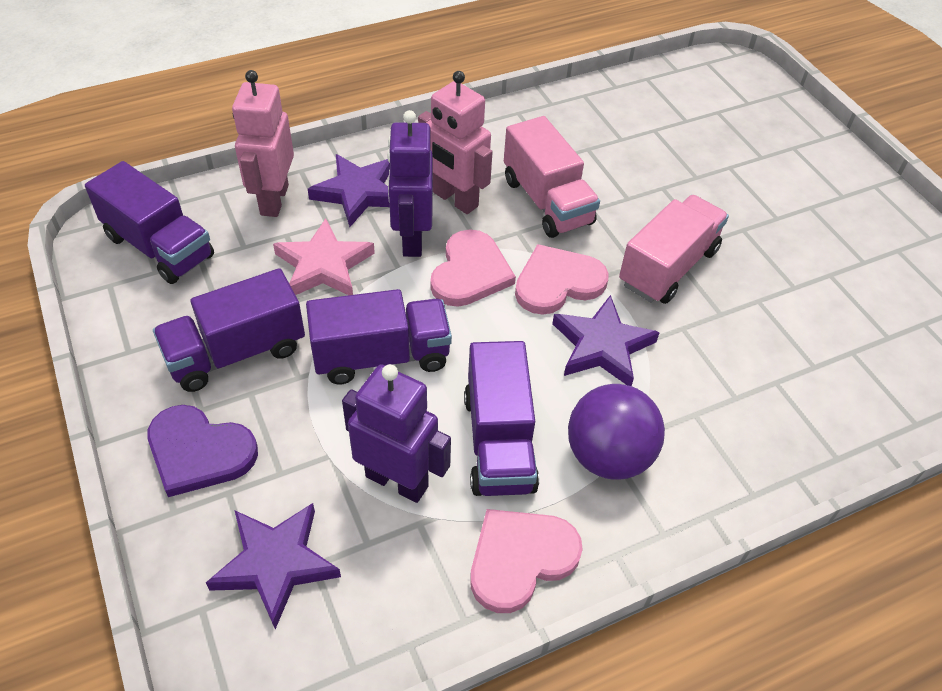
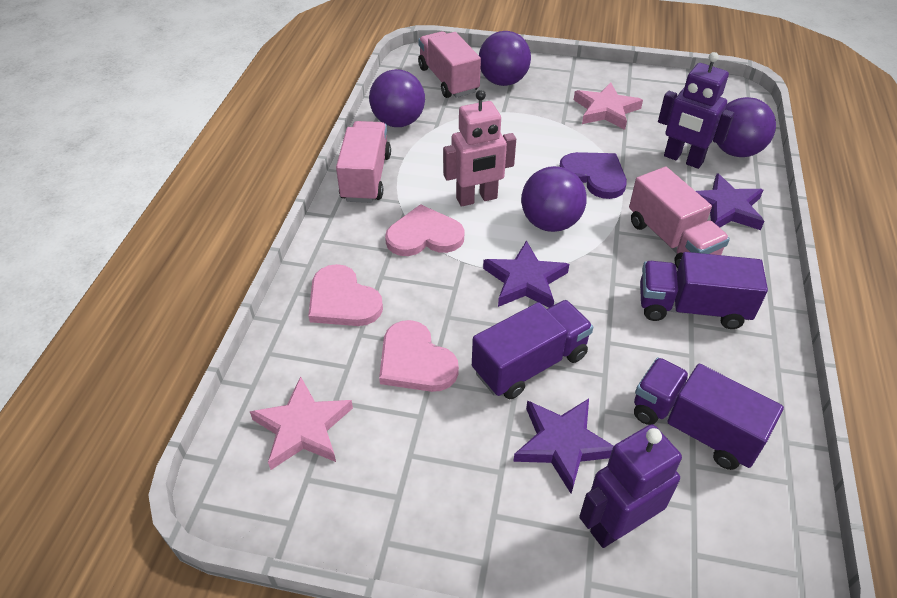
pink robot: 2 -> 1
pink star: 1 -> 2
pink truck: 2 -> 3
purple ball: 1 -> 4
purple truck: 4 -> 3

